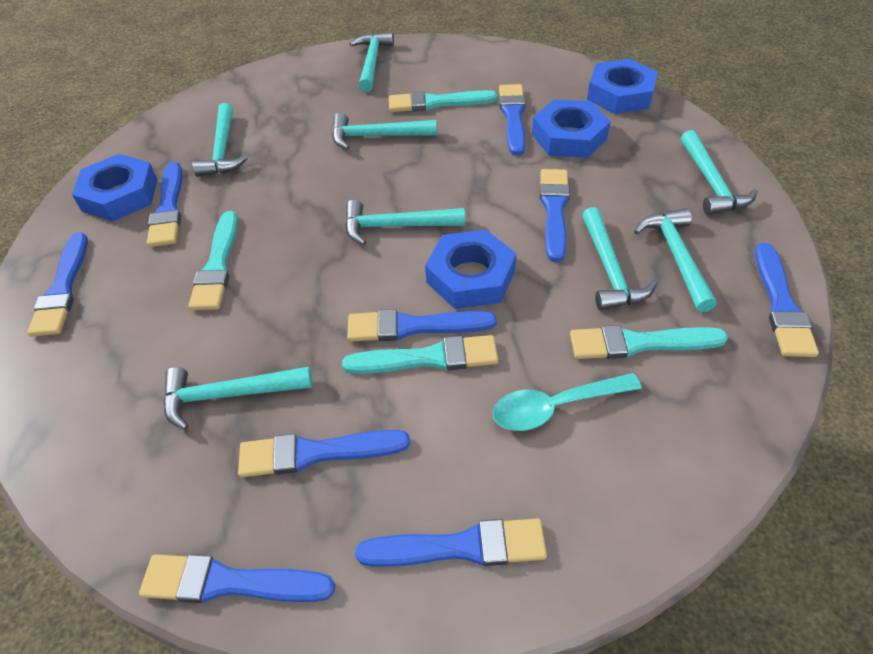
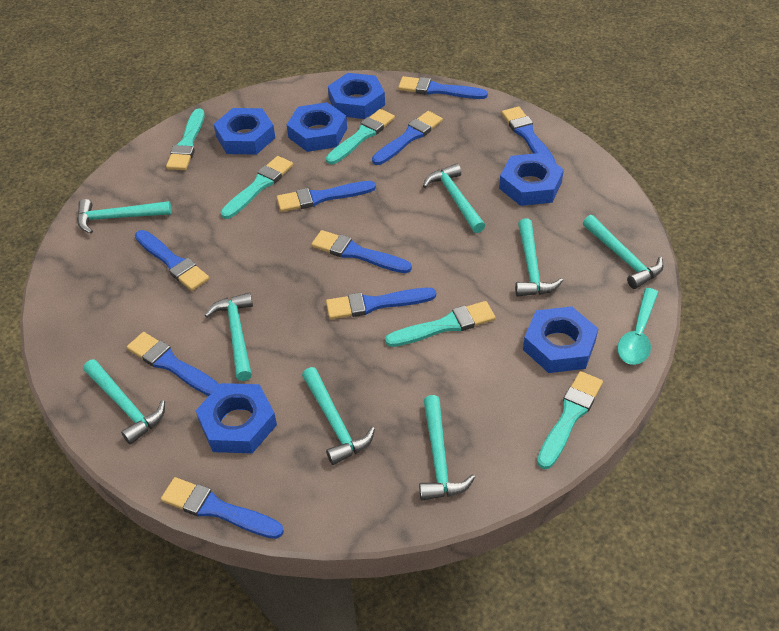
blue nut: 4 -> 6
turquoise brush: 4 -> 5

